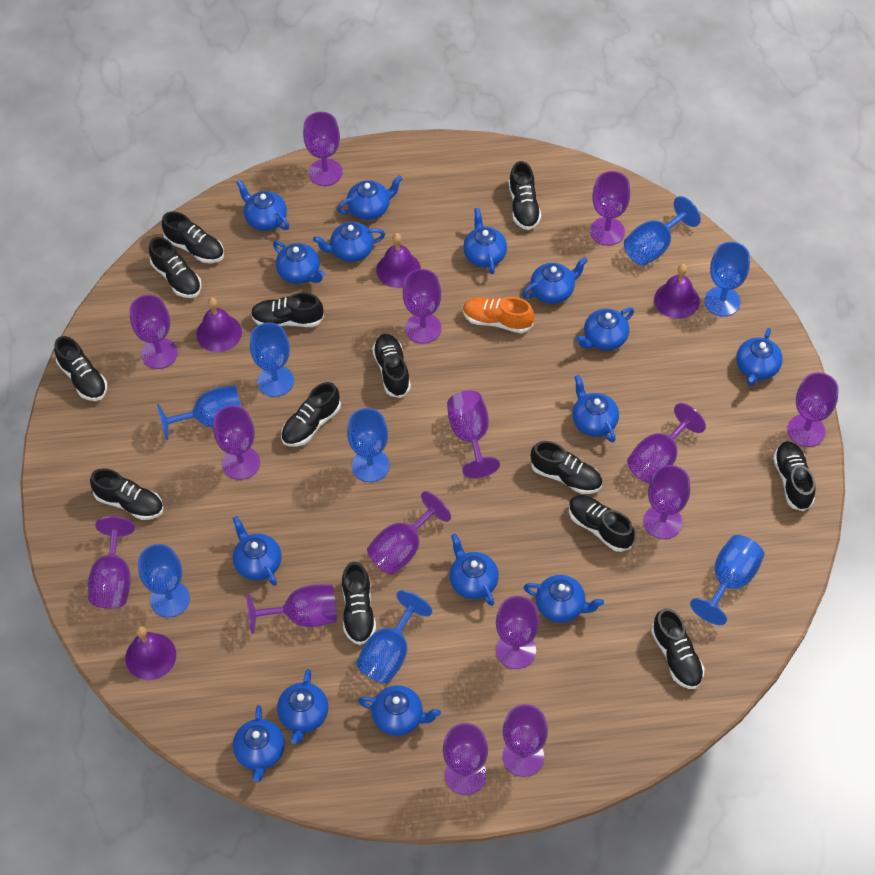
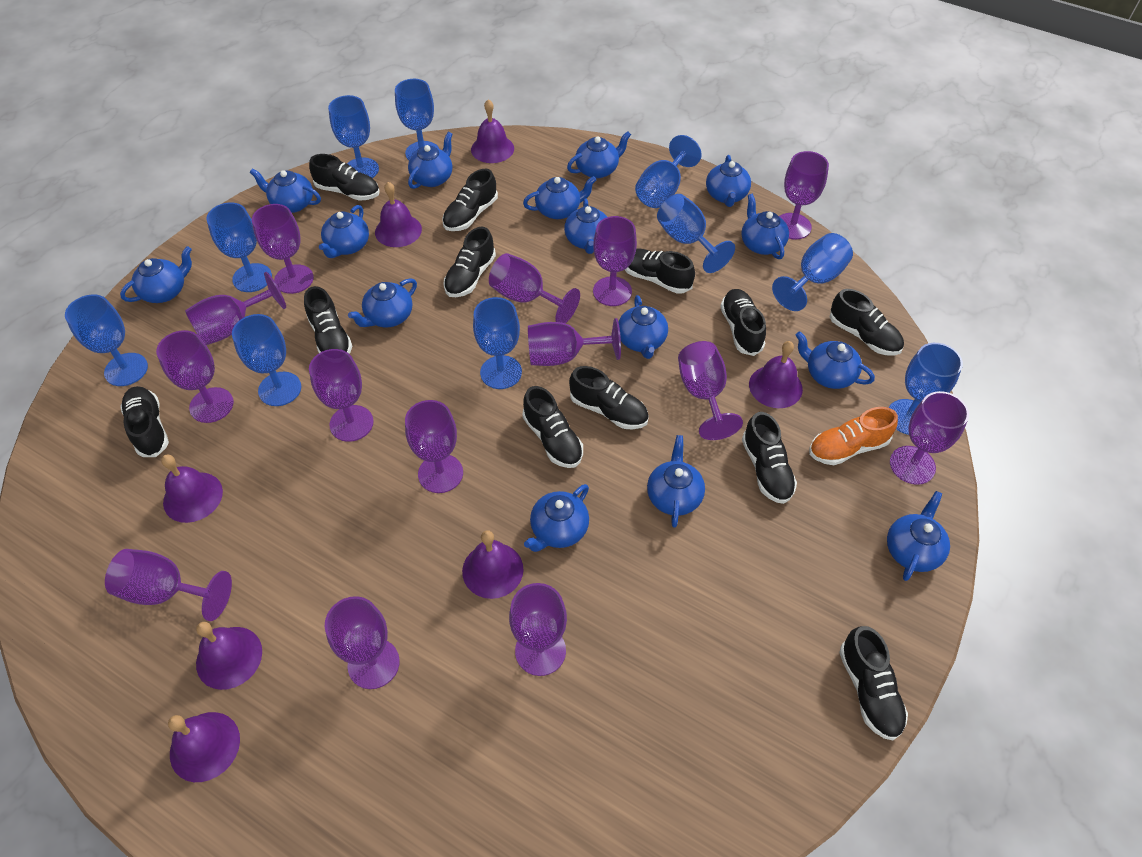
black shoe: 13 -> 12
blue goblet: 8 -> 10
purple bell: 4 -> 7
purple goblet: 15 -> 14

